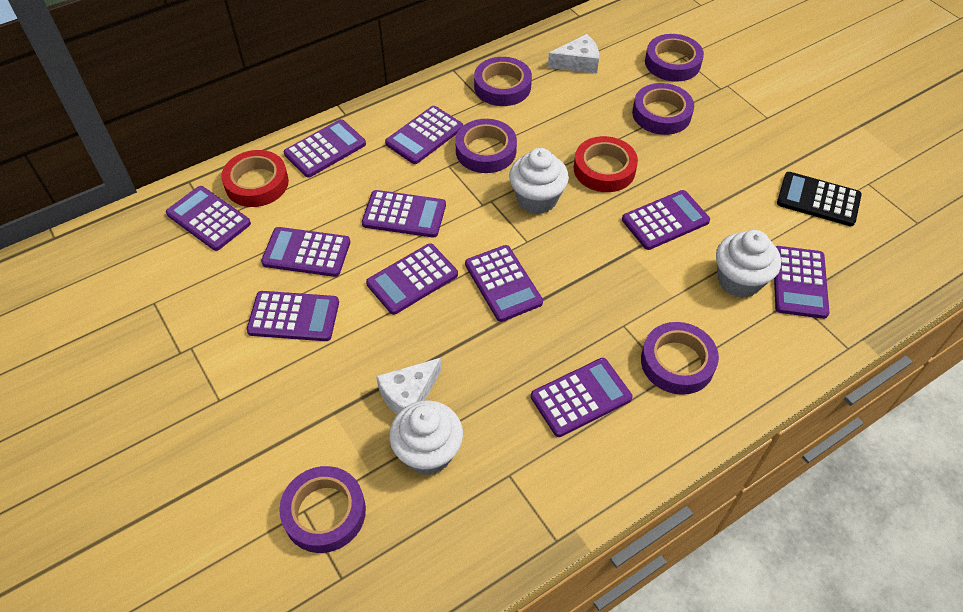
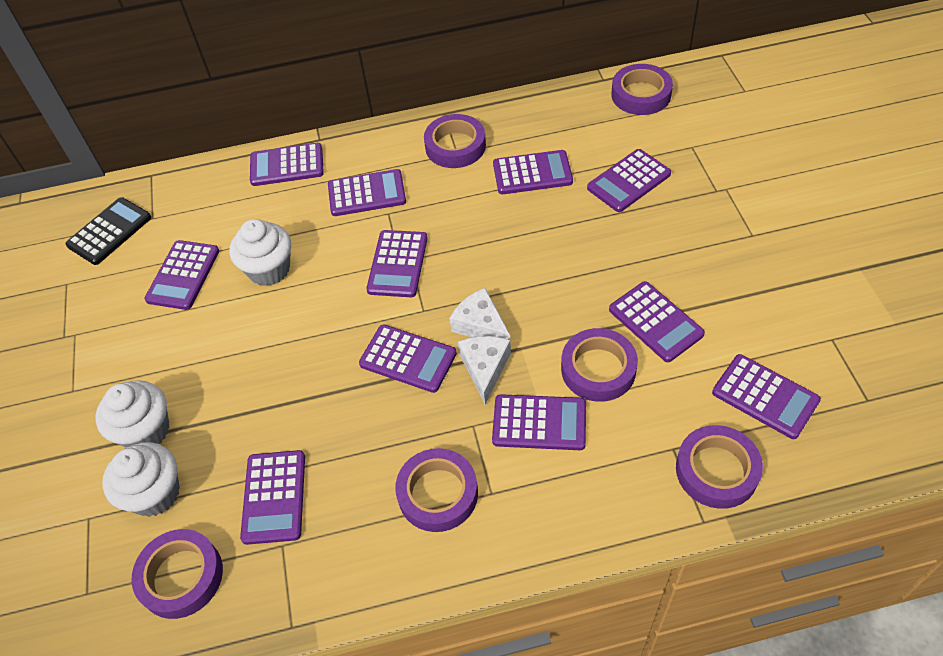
red tape: 2 -> 0

